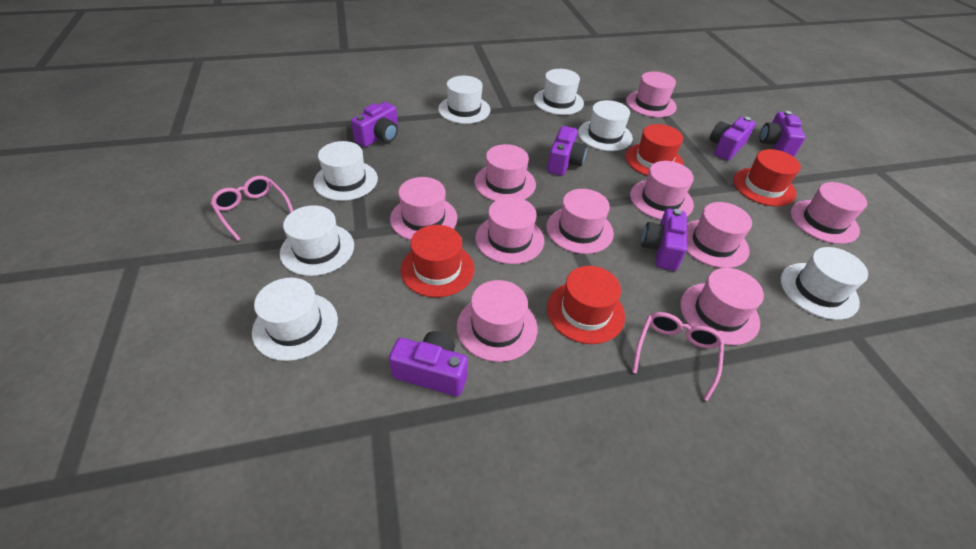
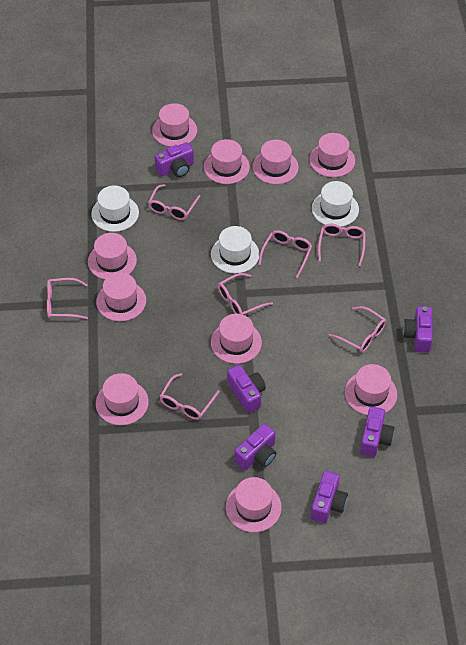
pink glasses: 2 -> 7
red hat: 4 -> 0
white hat: 7 -> 3

